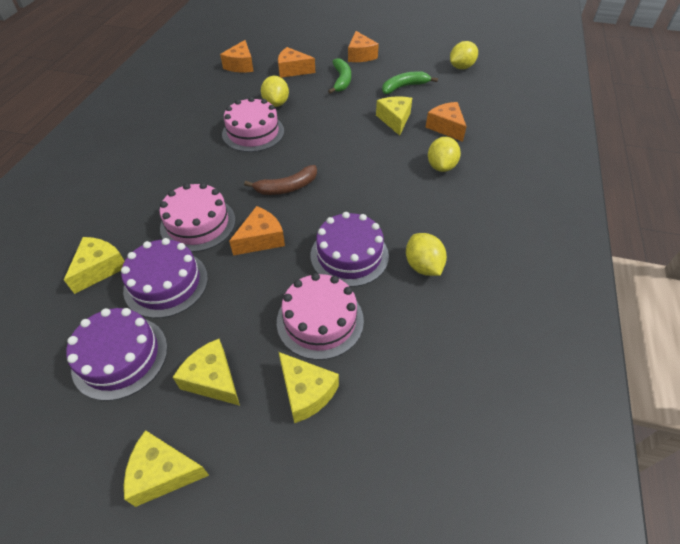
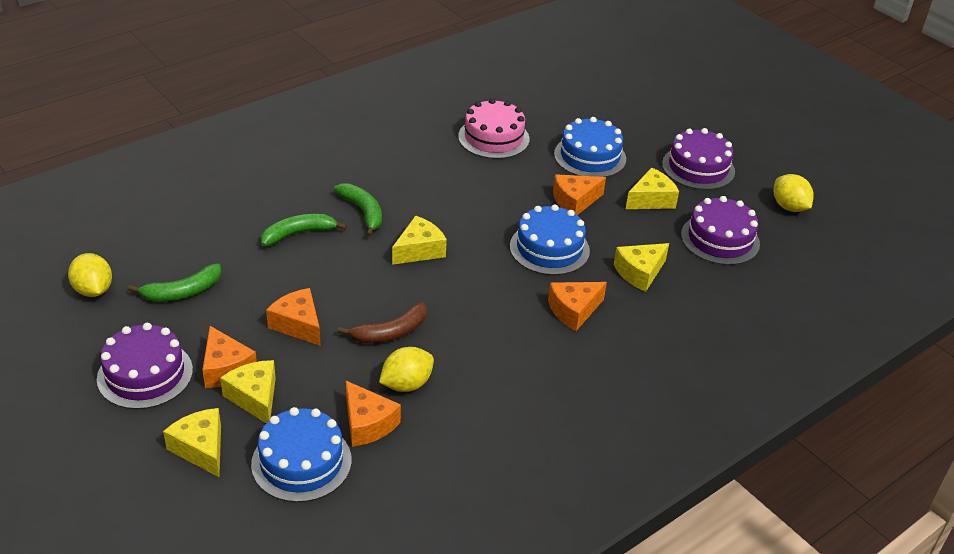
blue cake: 0 -> 3
green banana: 2 -> 3
pink cake: 3 -> 1
yellow lemon: 4 -> 3

